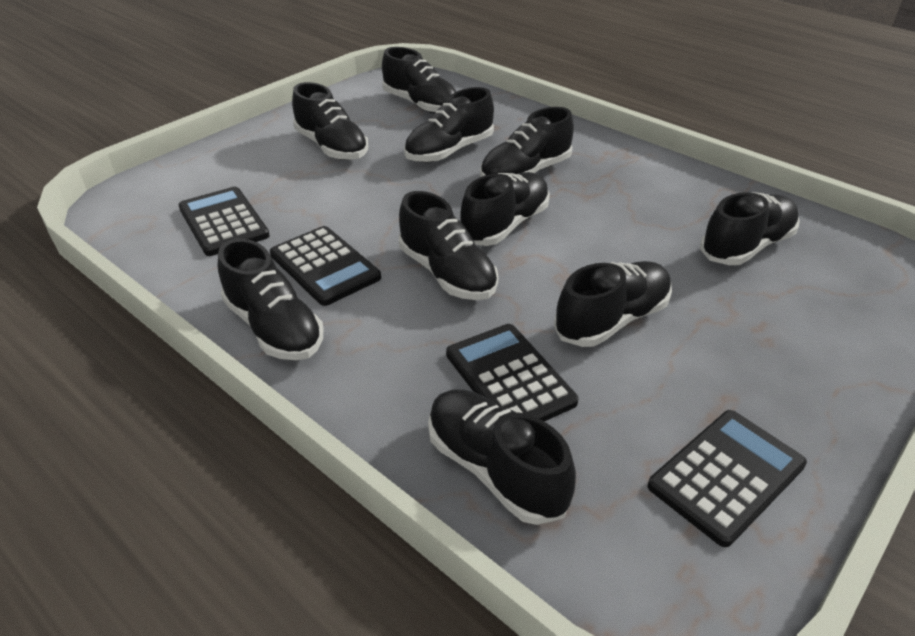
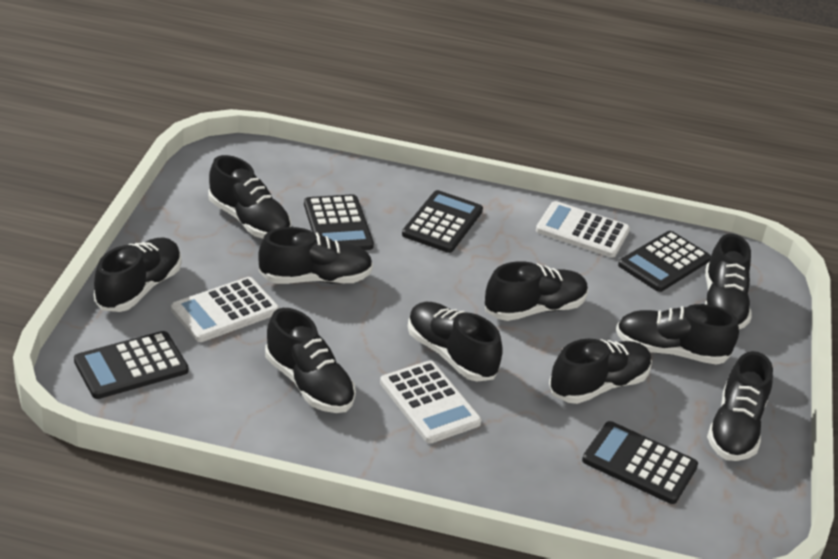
black calculator: 4 -> 5
white calculator: 0 -> 3

